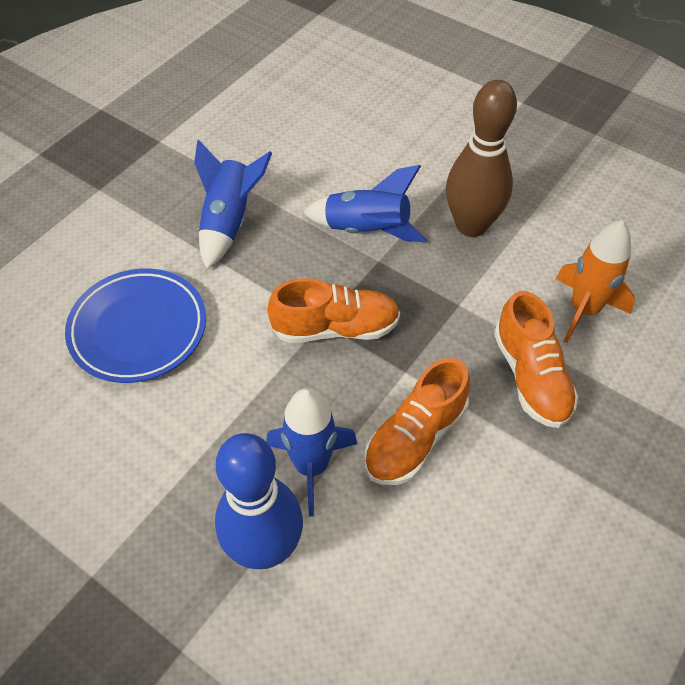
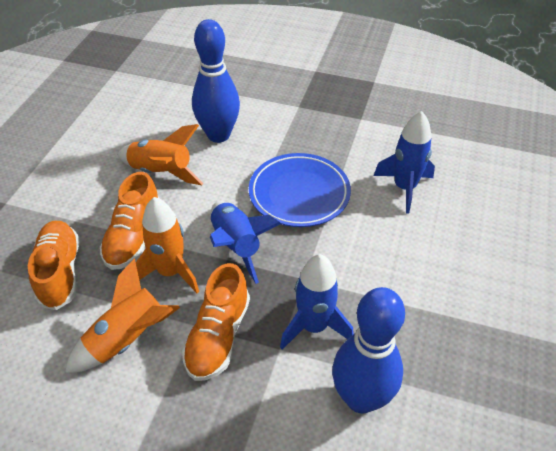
blue bowling pin: 1 -> 2
brown bowling pin: 1 -> 0
orange rocket: 1 -> 3

